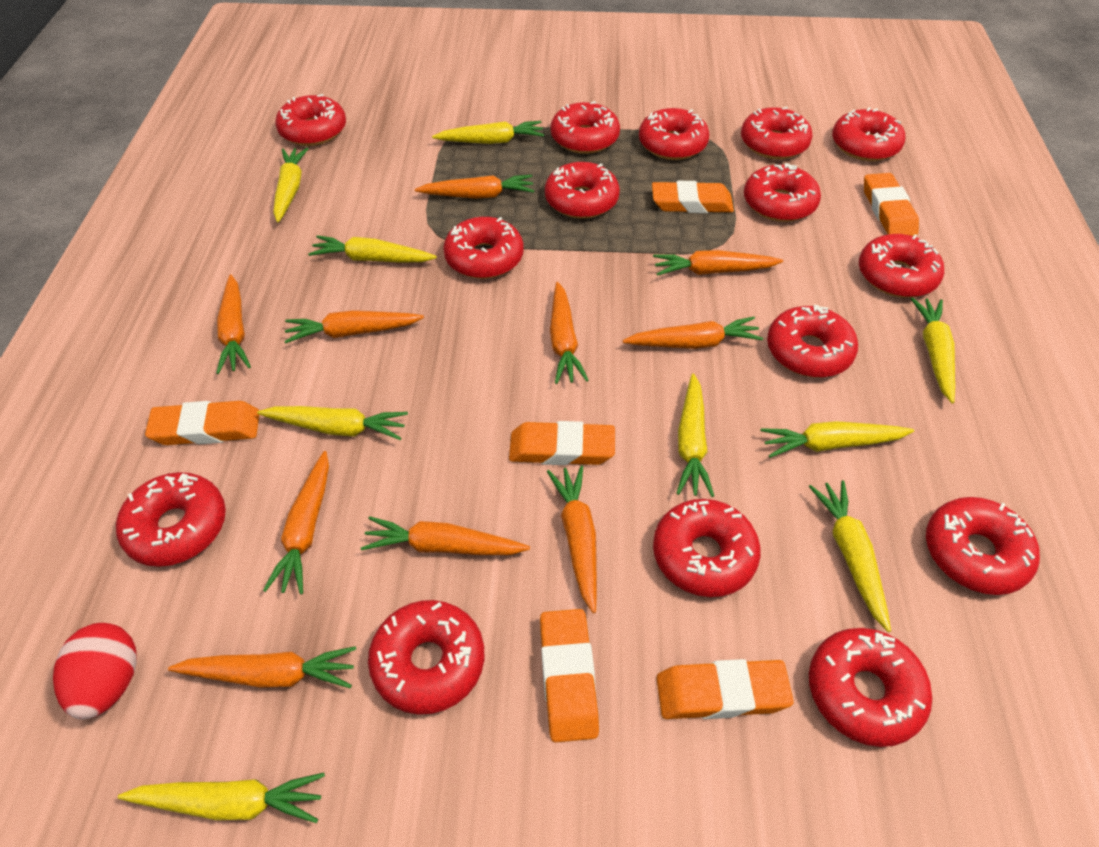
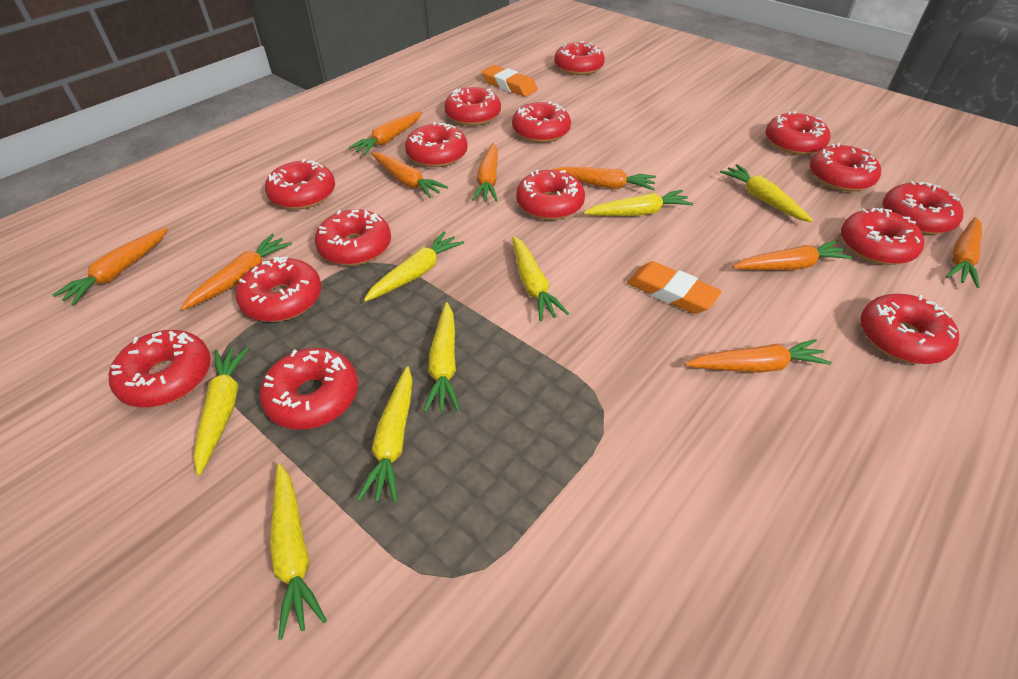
orange carrot: 10 -> 9
orange eraser: 6 -> 2
red egg: 1 -> 0
yellow carrot: 9 -> 8

